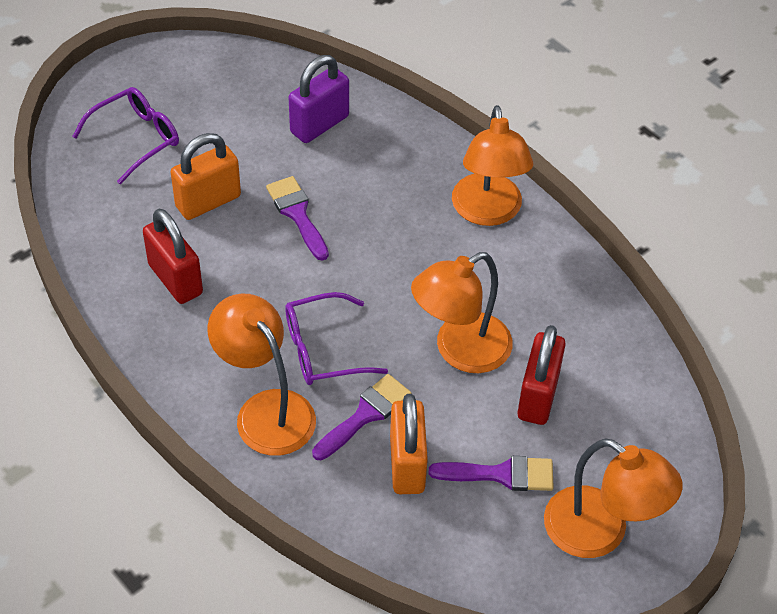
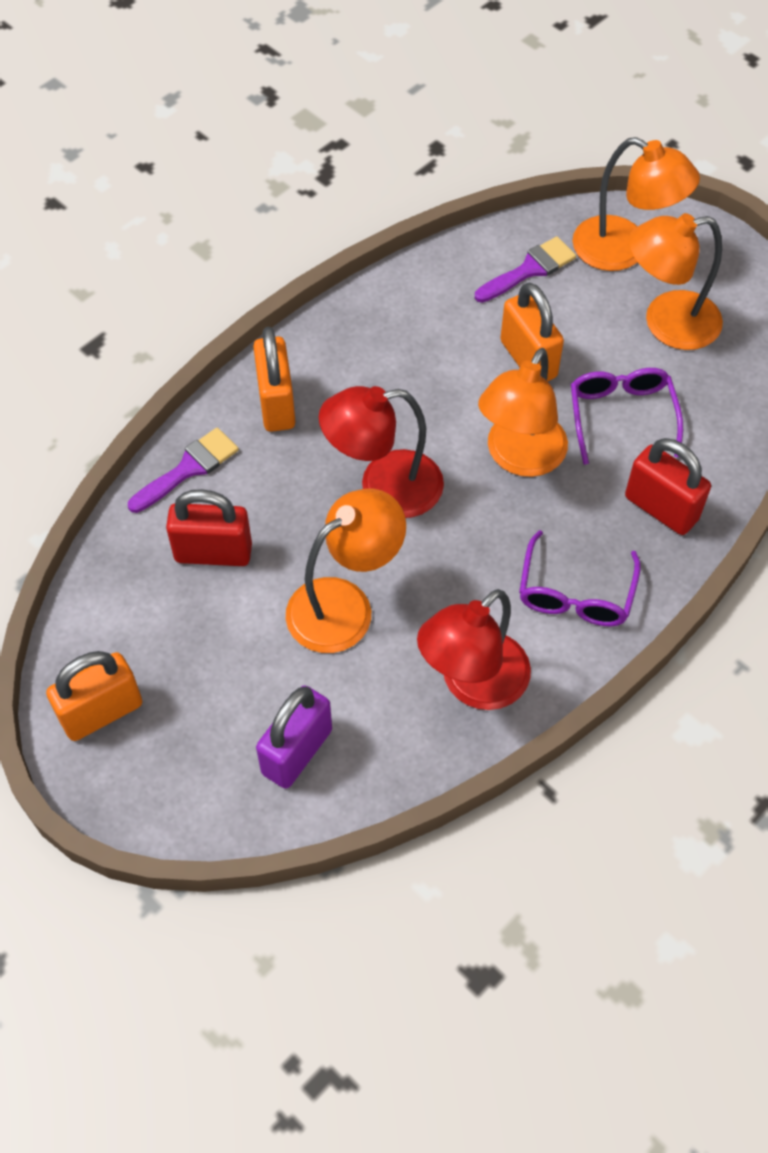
orange padlock: 2 -> 3
purple brush: 3 -> 2
red lamp: 0 -> 2

